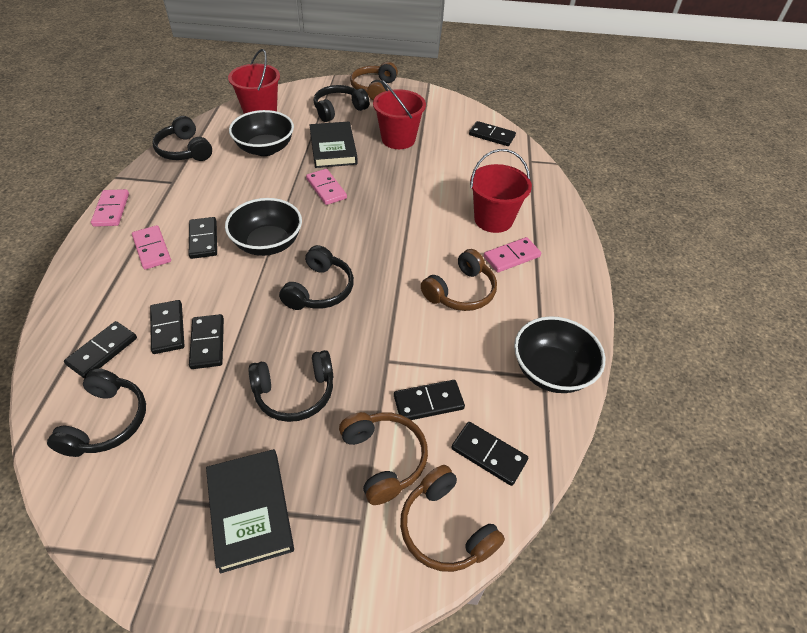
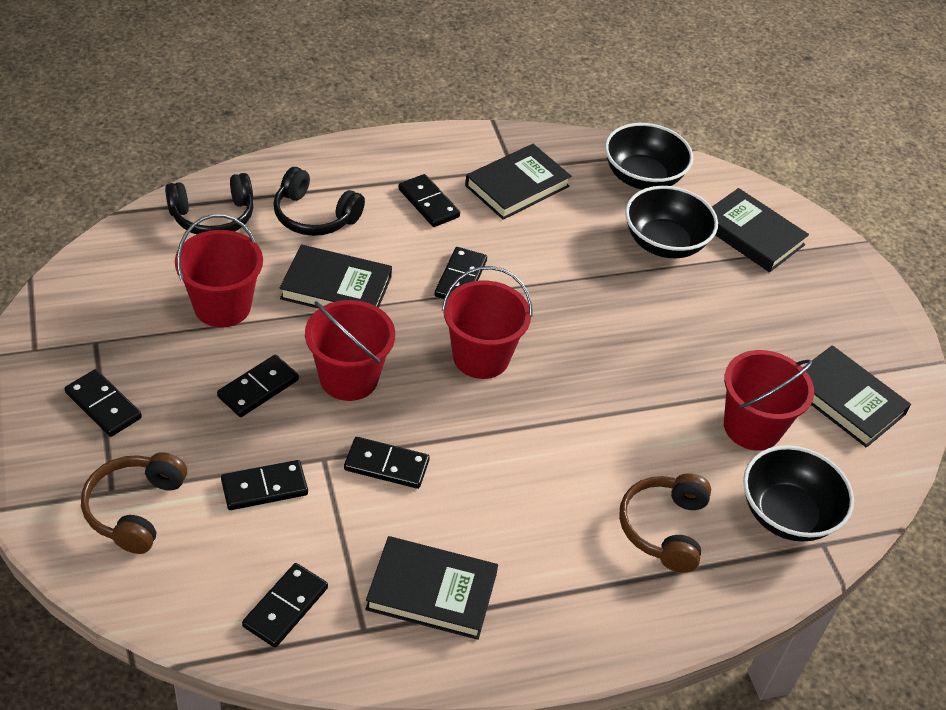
black book: 2 -> 5
black headphones: 5 -> 2
brown headphones: 4 -> 2
pink domino: 4 -> 0
red bucket: 3 -> 4

